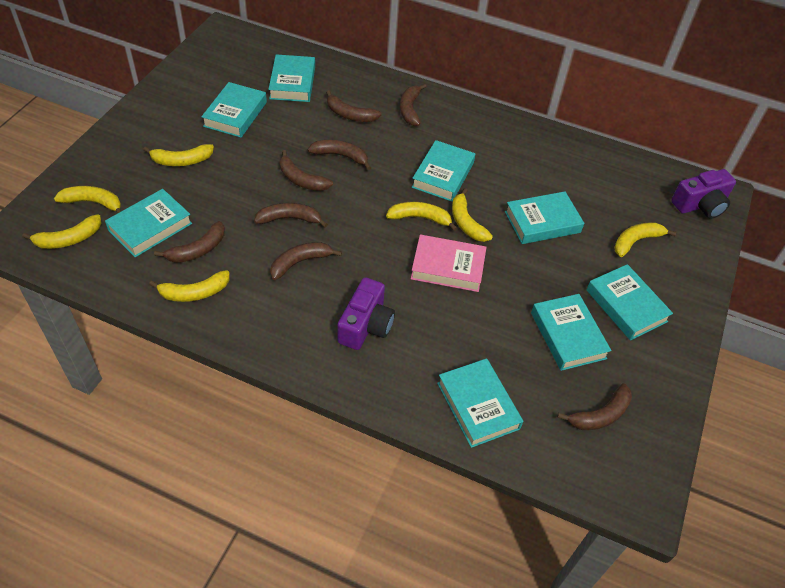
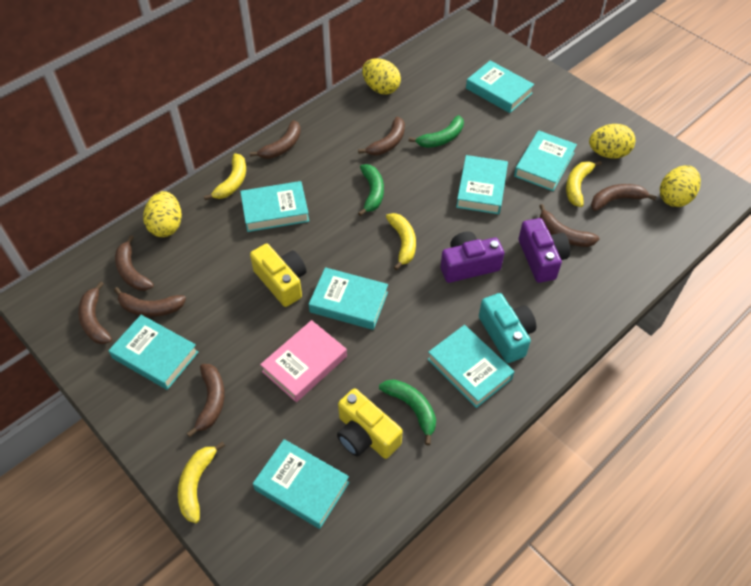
green banana: 0 -> 3
turquoise camera: 0 -> 1
yellow banana: 7 -> 4
yellow camera: 0 -> 2
yellow egg: 0 -> 4

